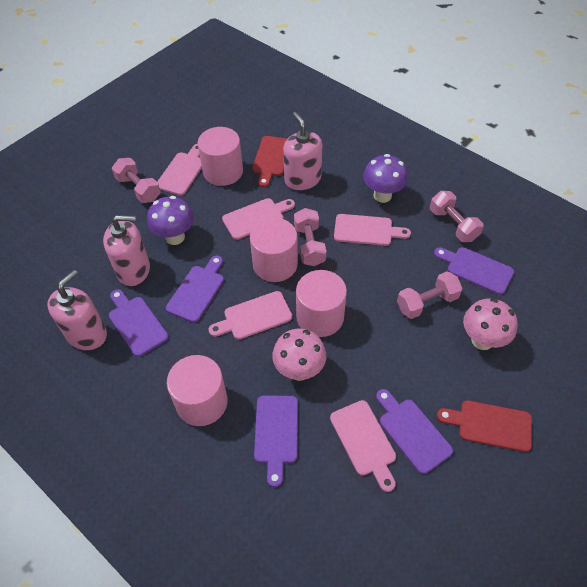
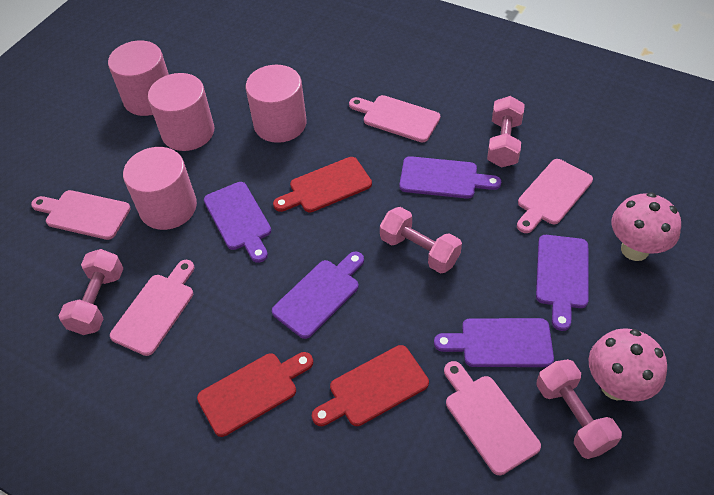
pink soap dispenser: 3 -> 0
purple mushroom: 2 -> 0
red cutting board: 2 -> 3

